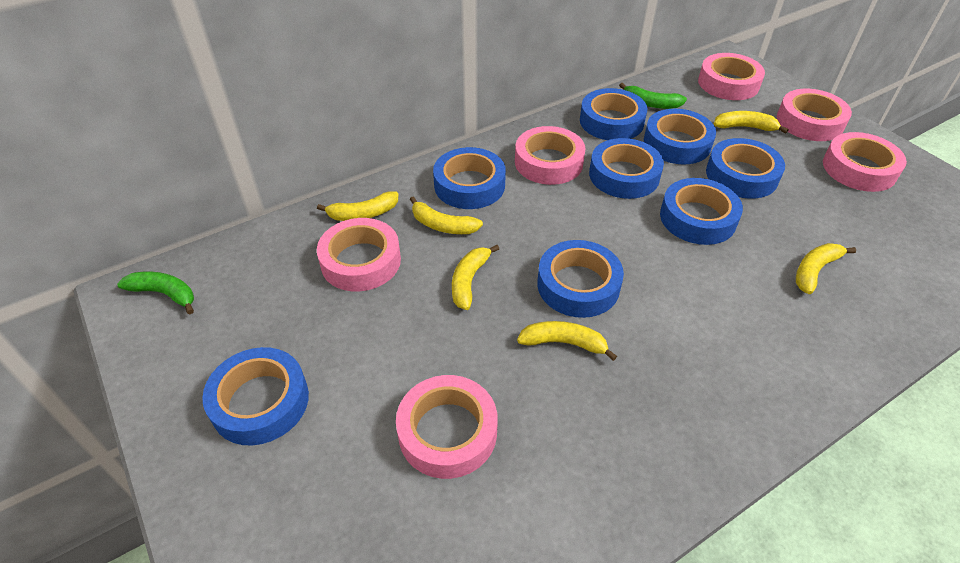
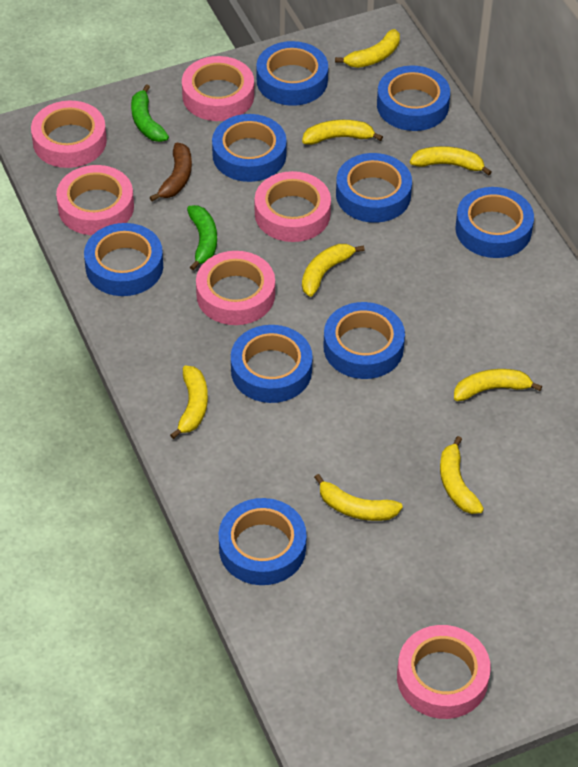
blue tape: 8 -> 9
brown banana: 0 -> 1
yellow banana: 6 -> 8

